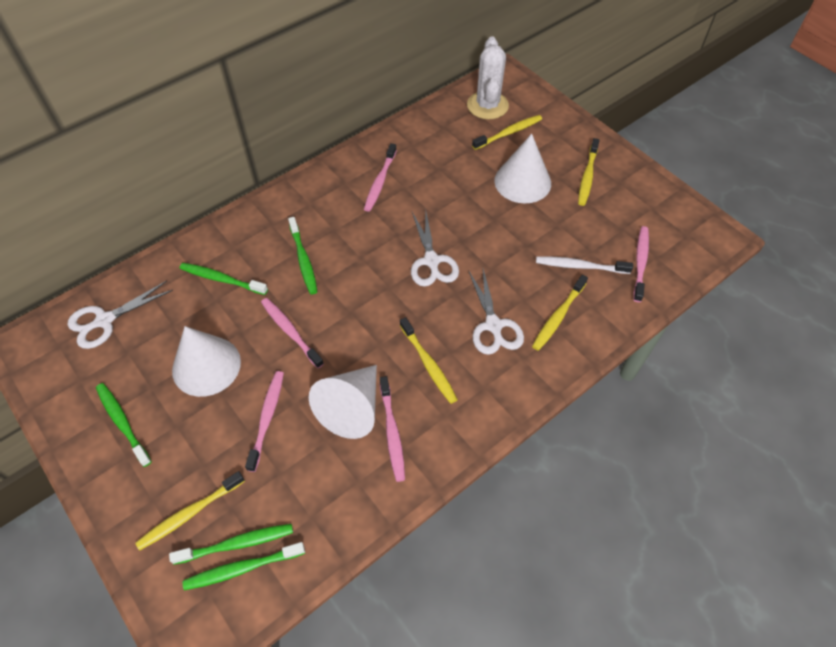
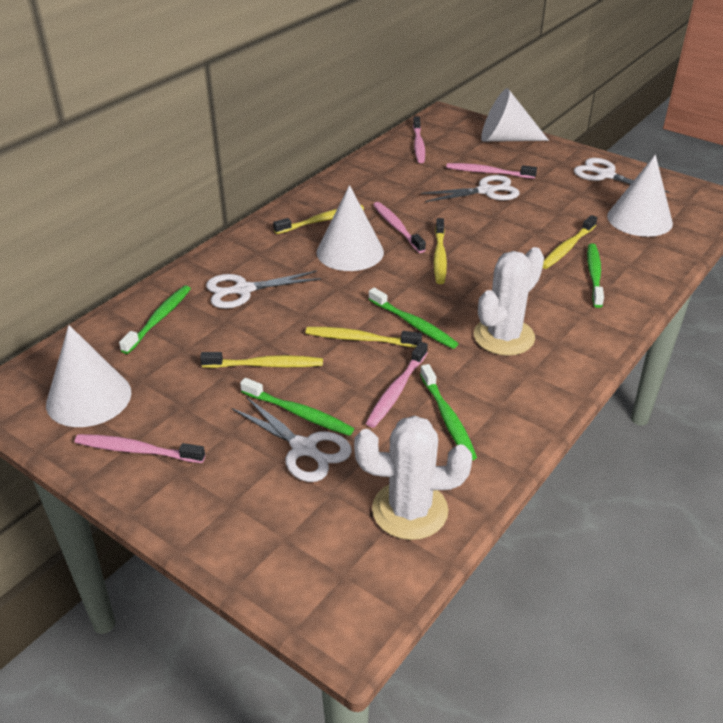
white cactus: 1 -> 2
white cone: 3 -> 4
white scissors: 3 -> 4
white toothbrush: 1 -> 0

